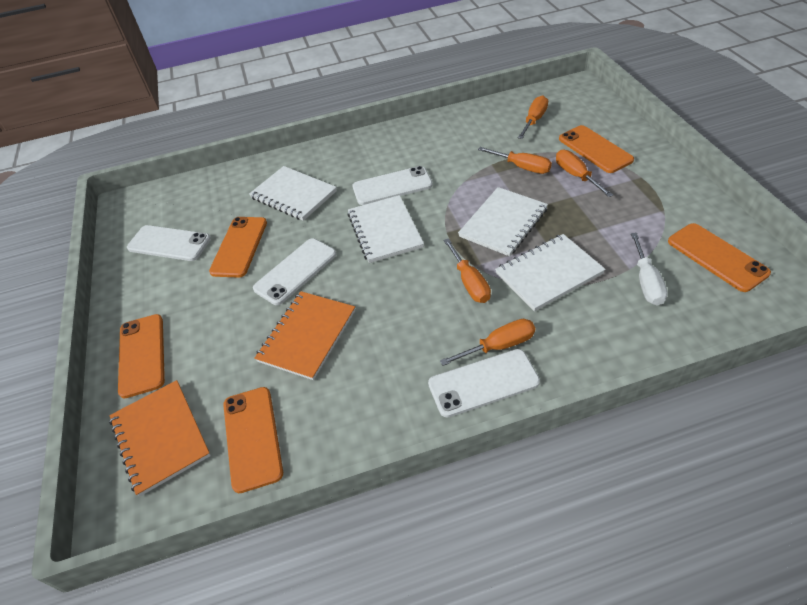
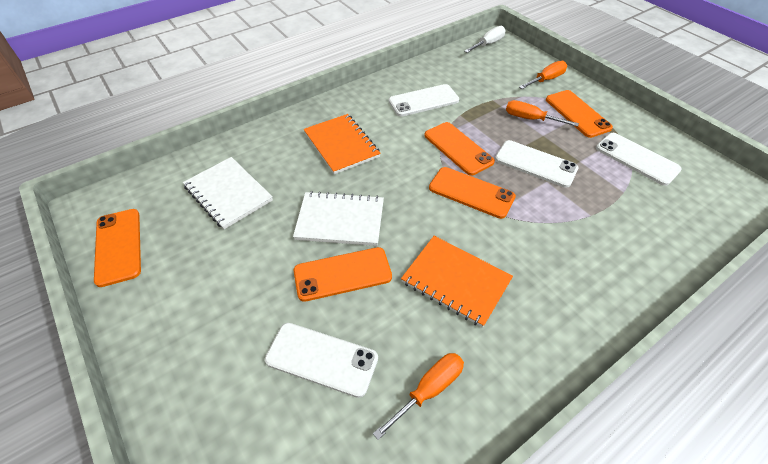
orange screwdriver: 5 -> 3
white notebook: 4 -> 2

